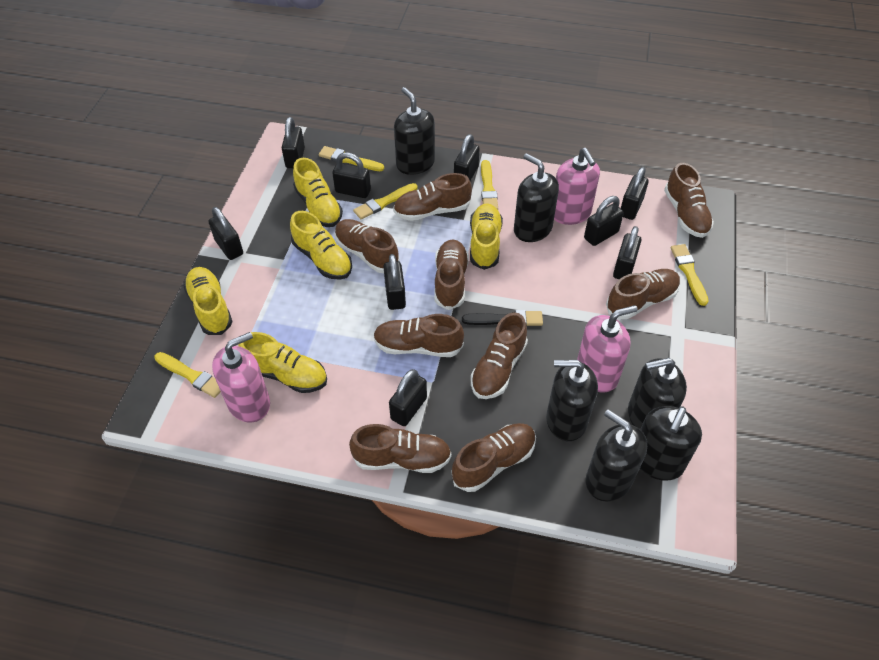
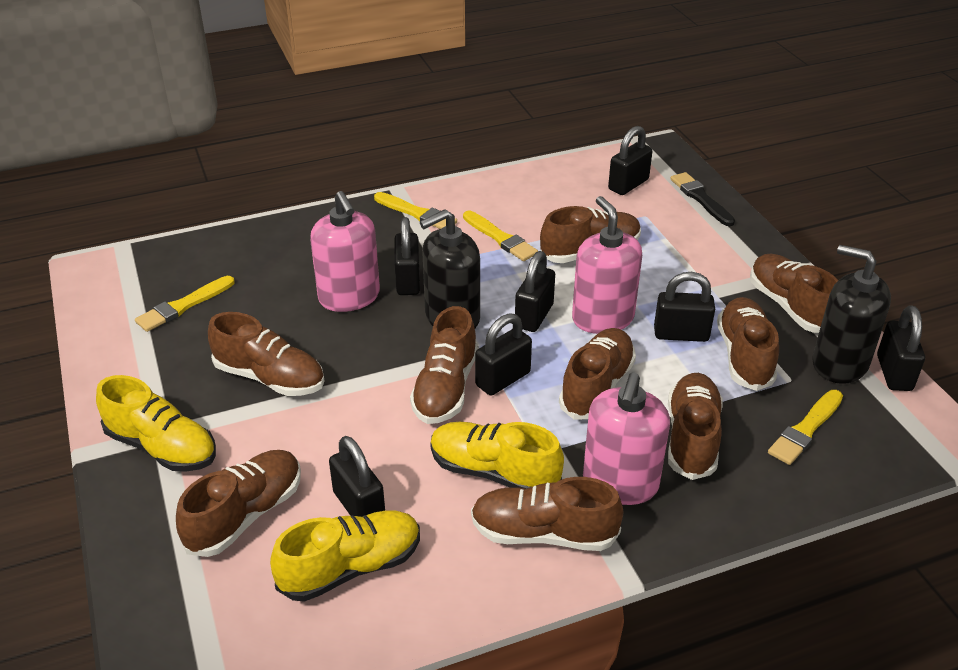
black padlock: 9 -> 7
black soap dispenser: 6 -> 2
yellow brush: 5 -> 4
yellow shoe: 5 -> 3

